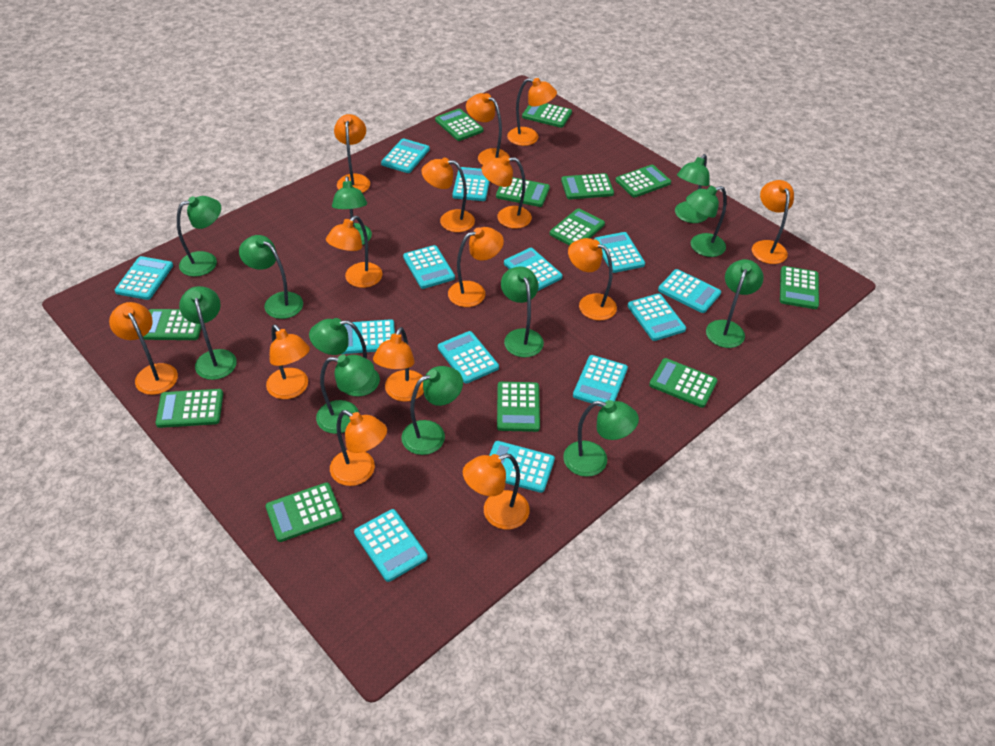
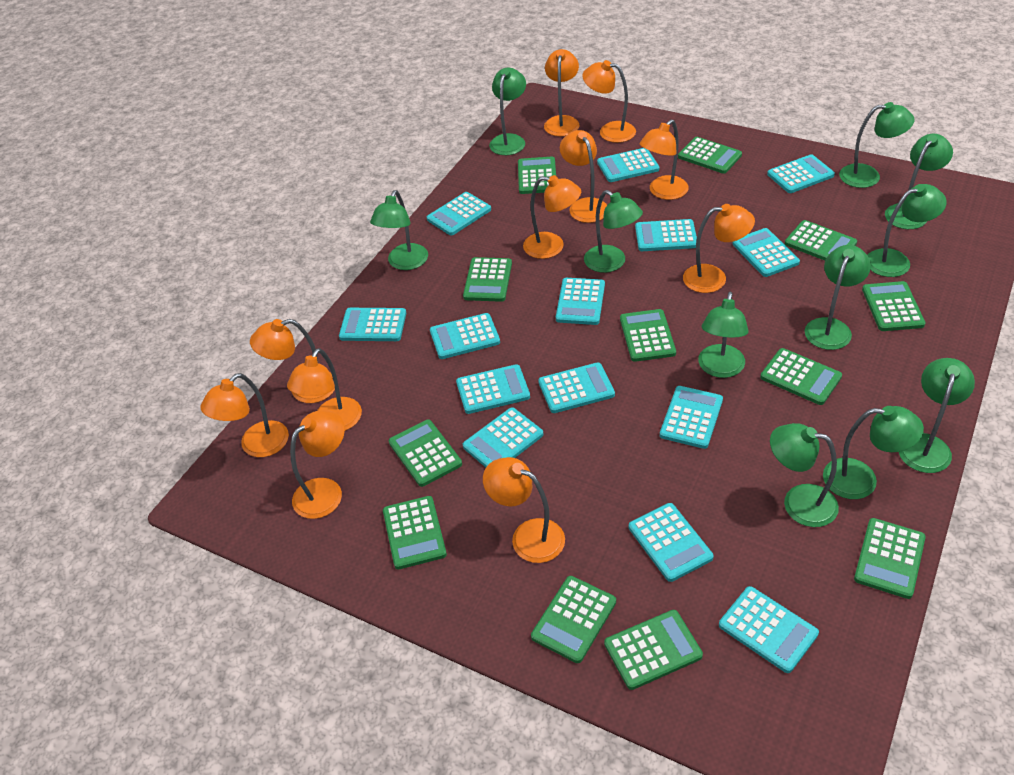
green lamp: 12 -> 11
orange lamp: 14 -> 11
turquoise calculator: 13 -> 14

